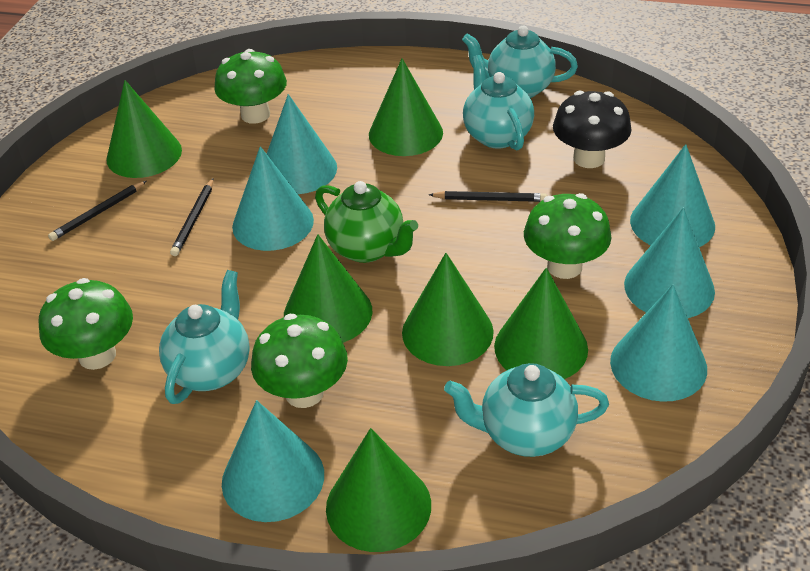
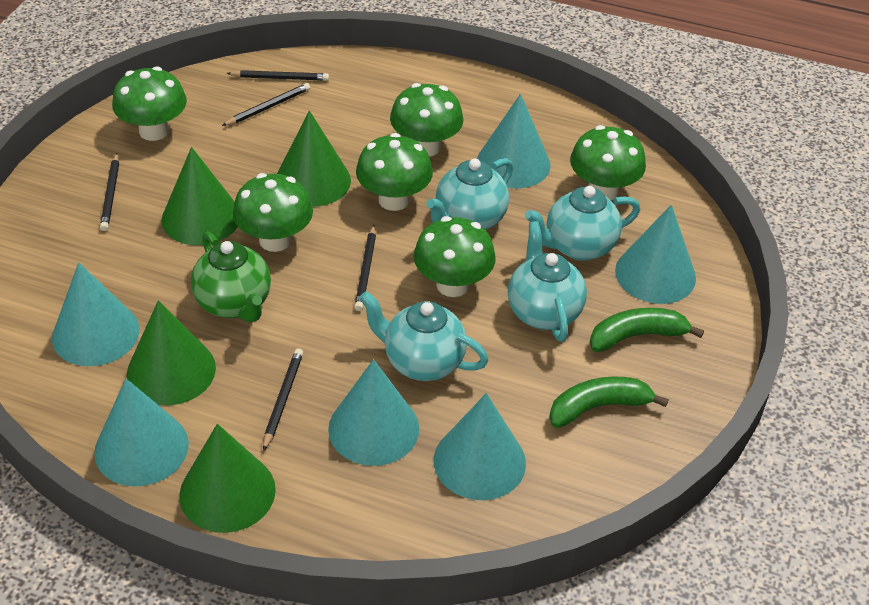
black mushroom: 1 -> 0
black pencil: 3 -> 5
green banana: 0 -> 2
green cone: 6 -> 4
green mushroom: 4 -> 6

